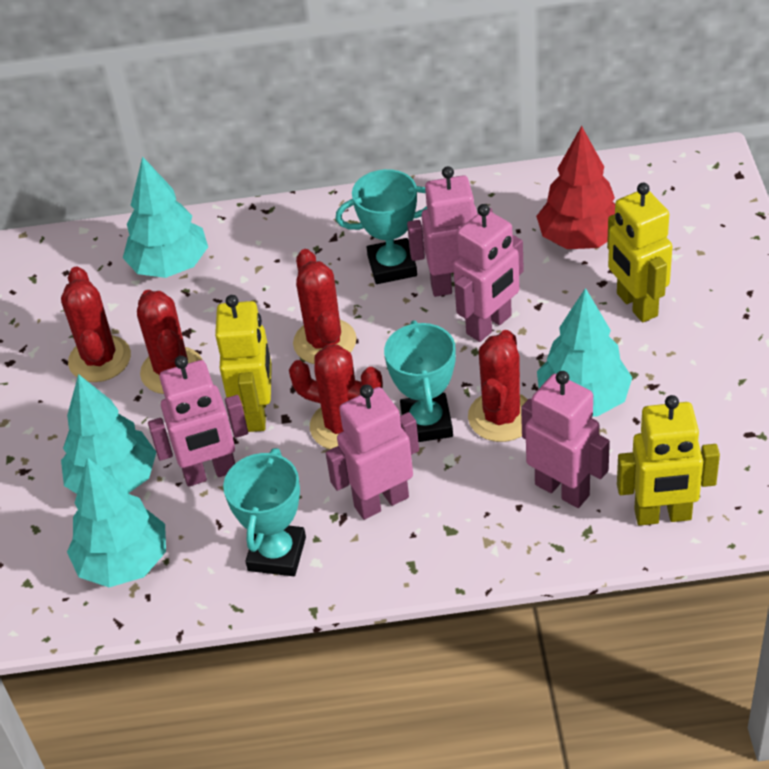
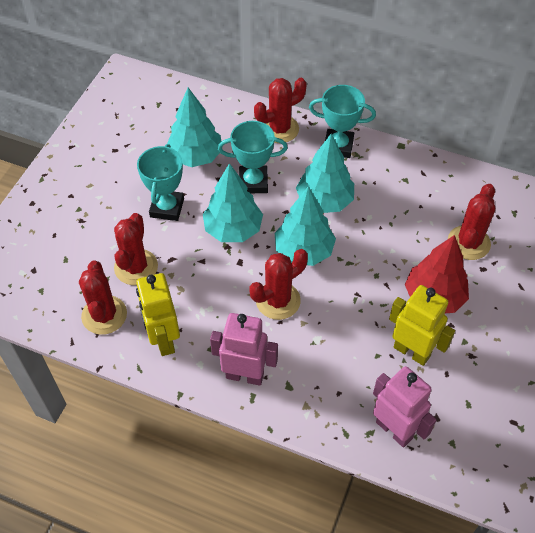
pink robot: 5 -> 2
yellow robot: 3 -> 2

